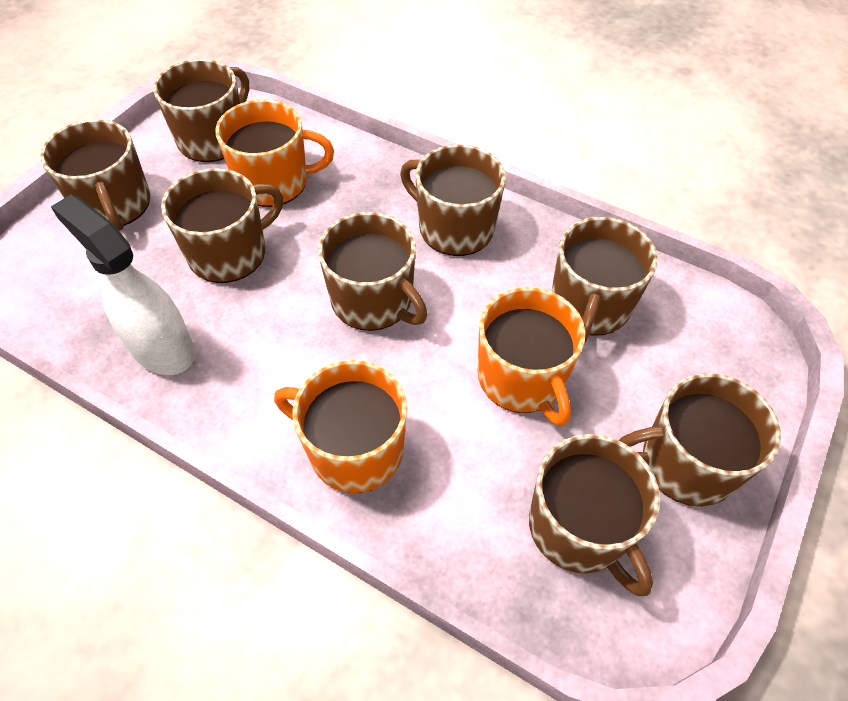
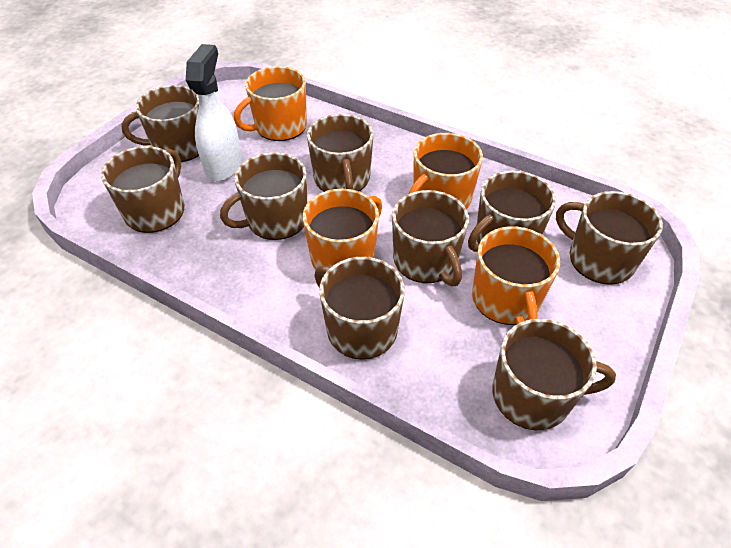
brown mug: 8 -> 9
orange mug: 3 -> 4

